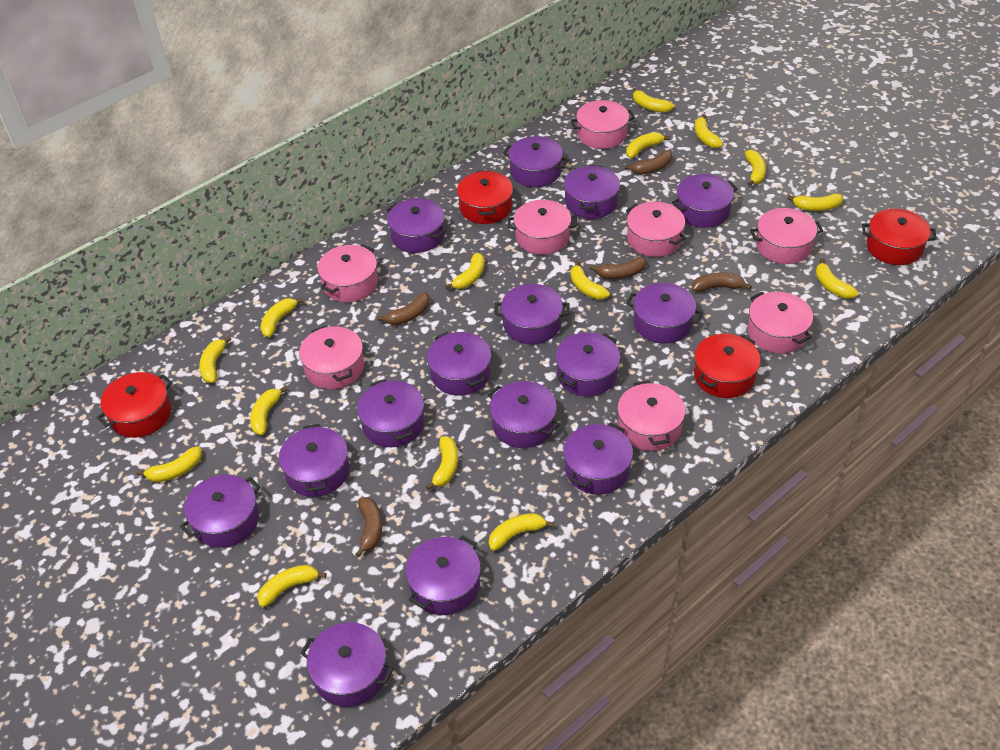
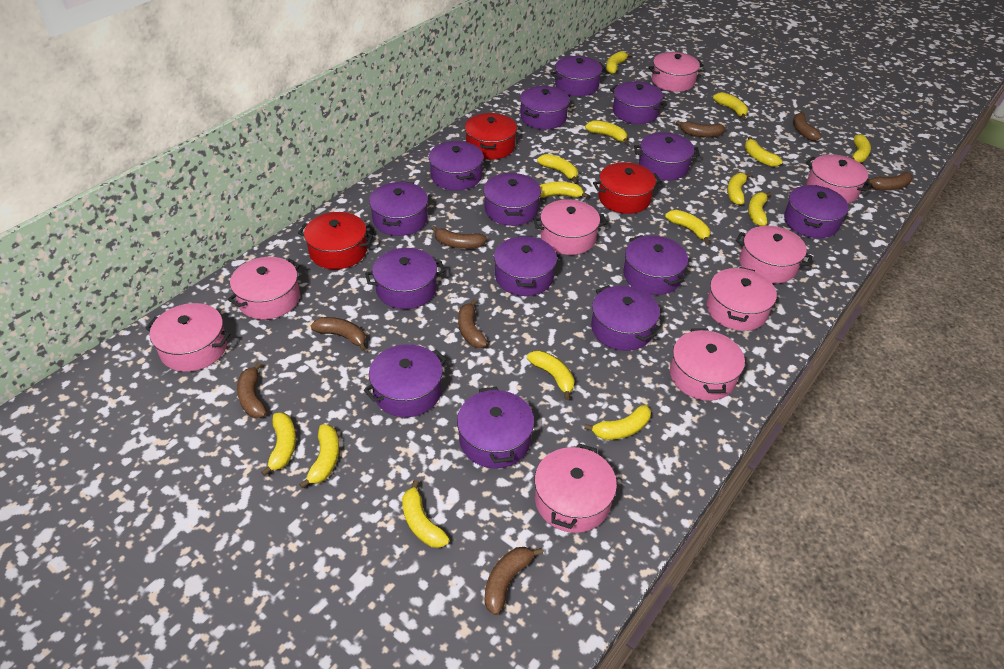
brown banana: 5 -> 8
pink pot: 8 -> 9
purple pot: 15 -> 14
red pot: 4 -> 3

